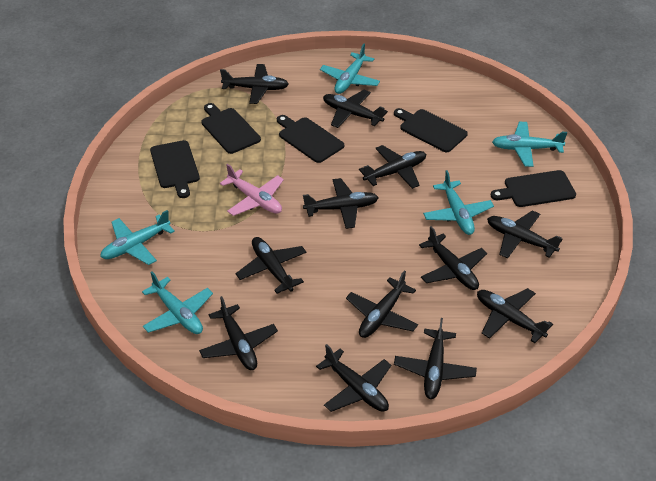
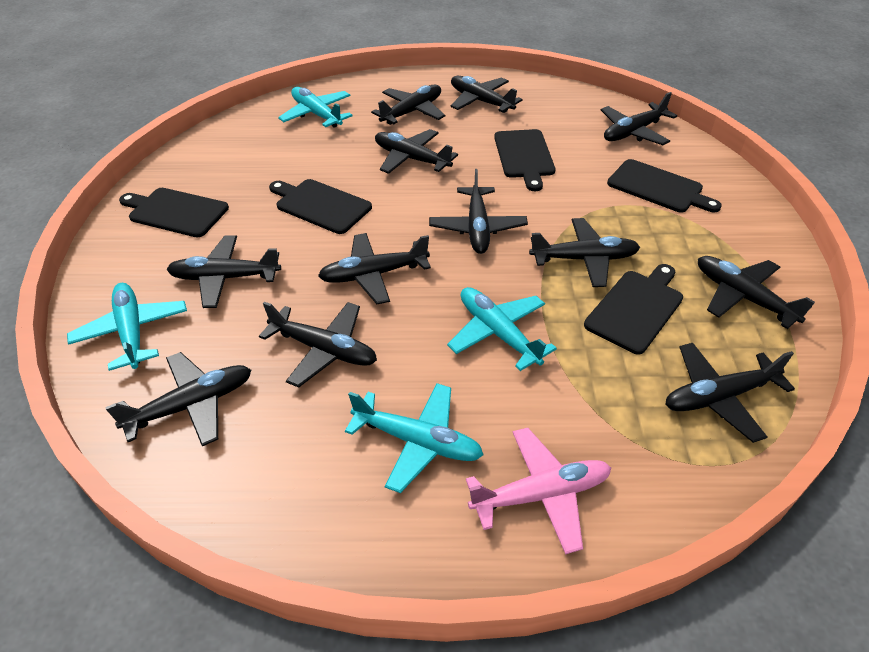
turquoise plane: 5 -> 4

